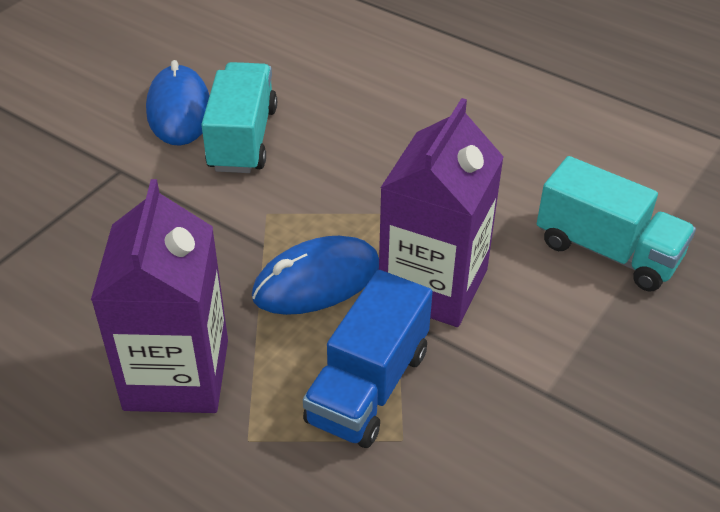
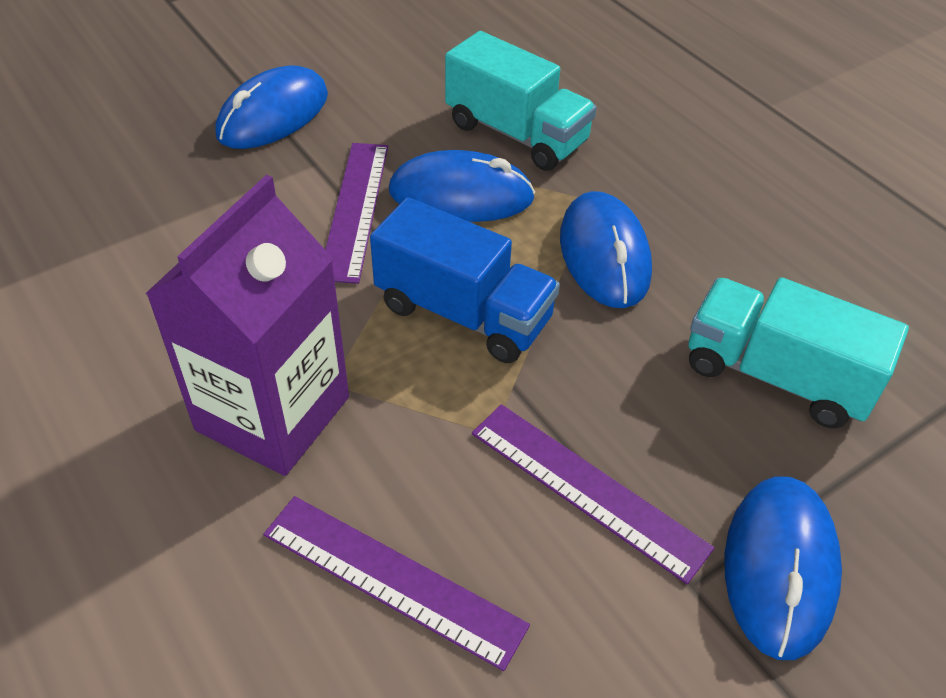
blue mouse: 2 -> 4
purple carton: 2 -> 1
purple ruler: 0 -> 3

